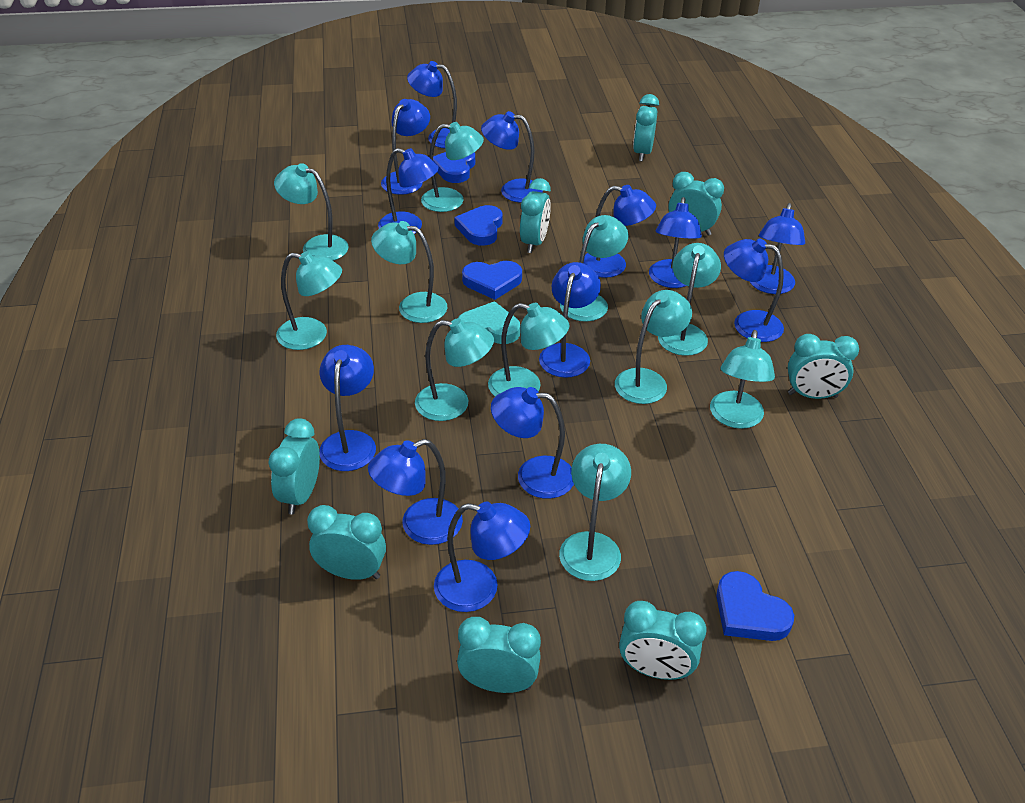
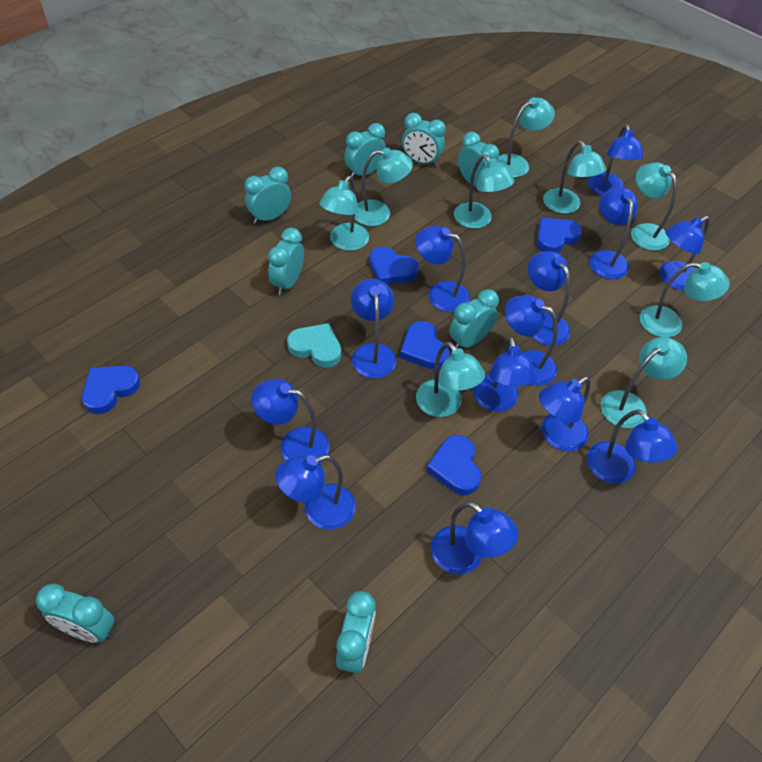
blue heart: 4 -> 5
turquoise lamp: 11 -> 9

